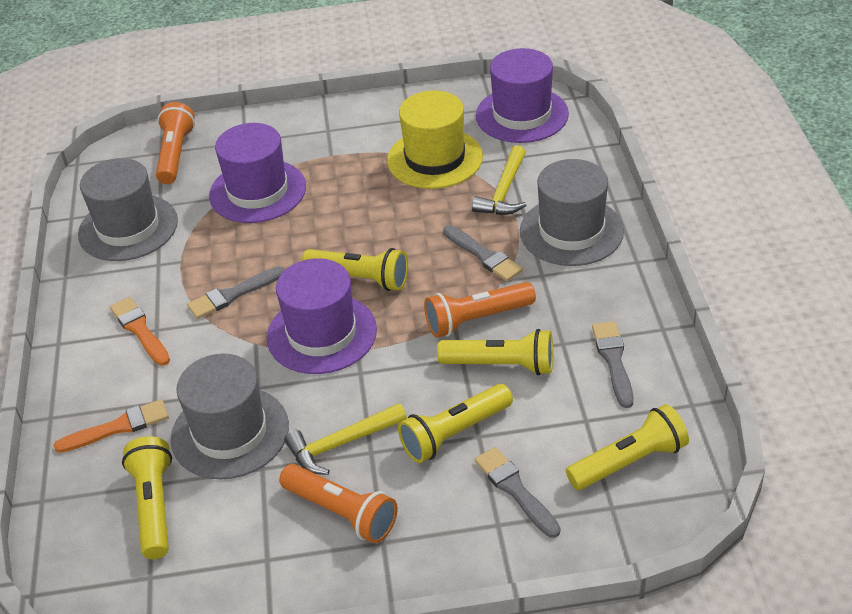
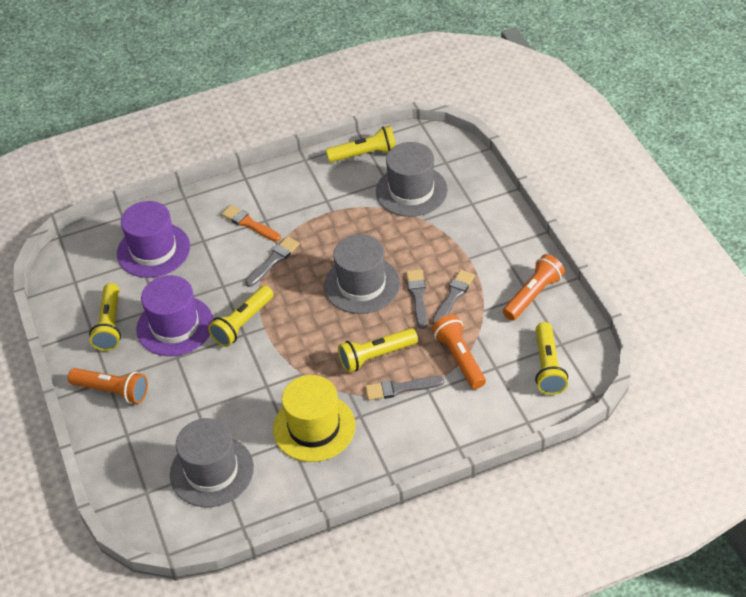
orange brush: 2 -> 1
purple hat: 3 -> 2
yellow hammer: 2 -> 0

